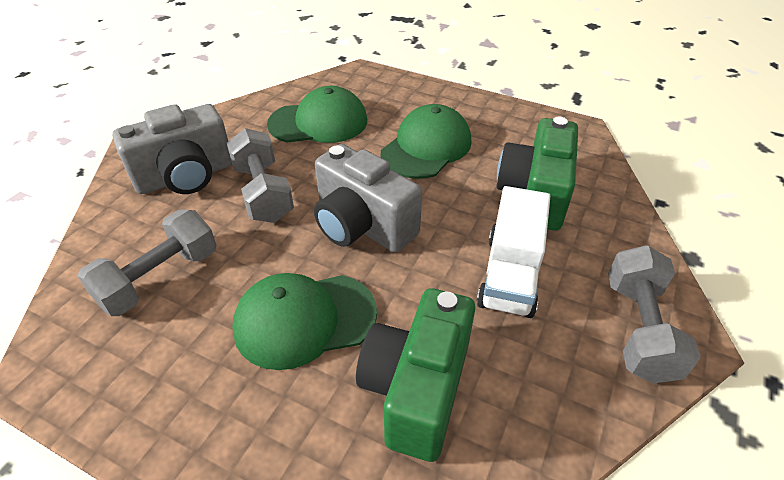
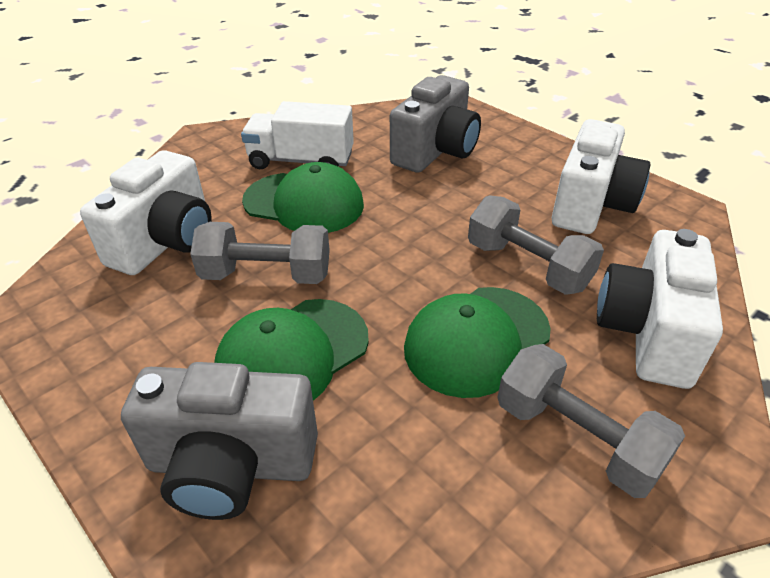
green camera: 2 -> 0
white camera: 0 -> 3

